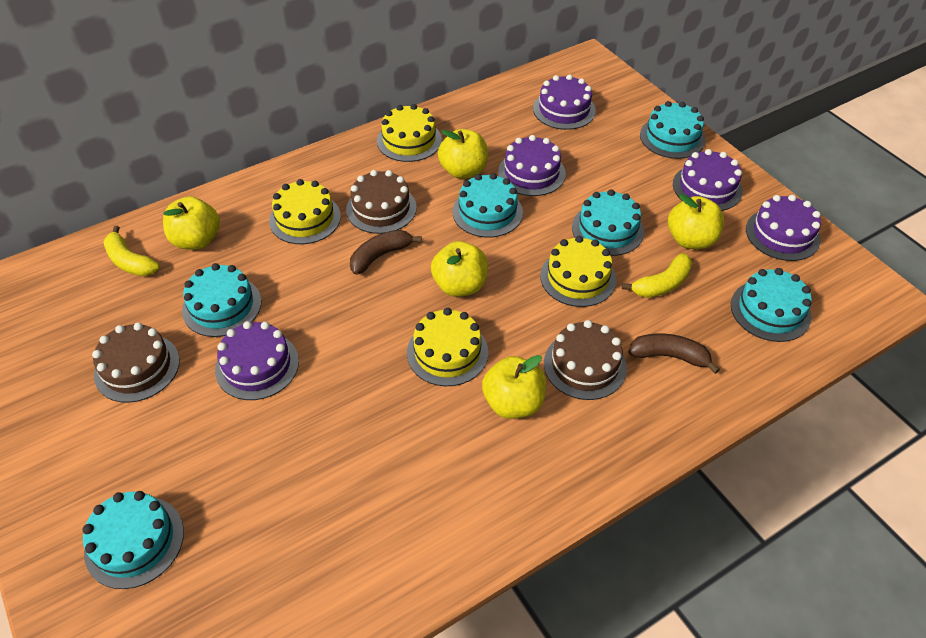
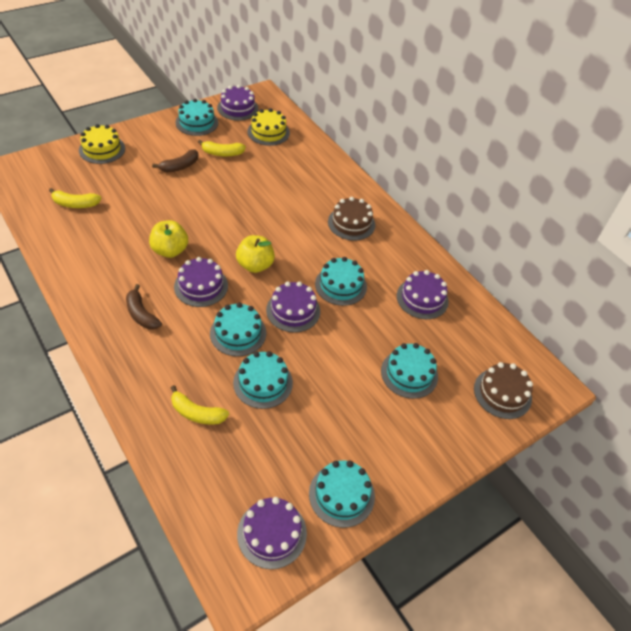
brown cake: 3 -> 2
yellow apple: 5 -> 2
yellow banana: 2 -> 3
yellow cake: 4 -> 2

